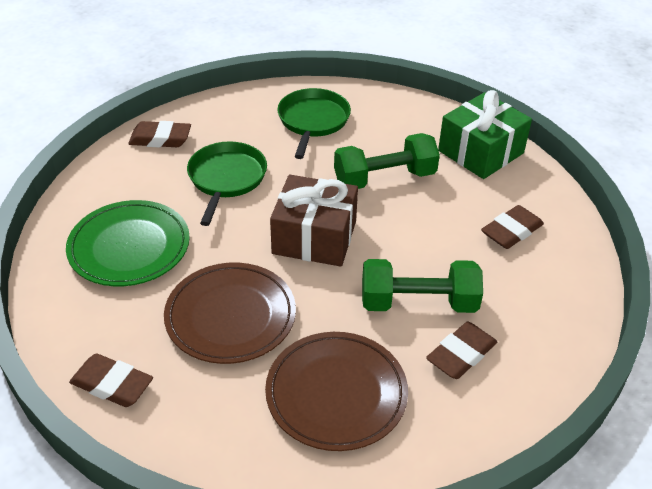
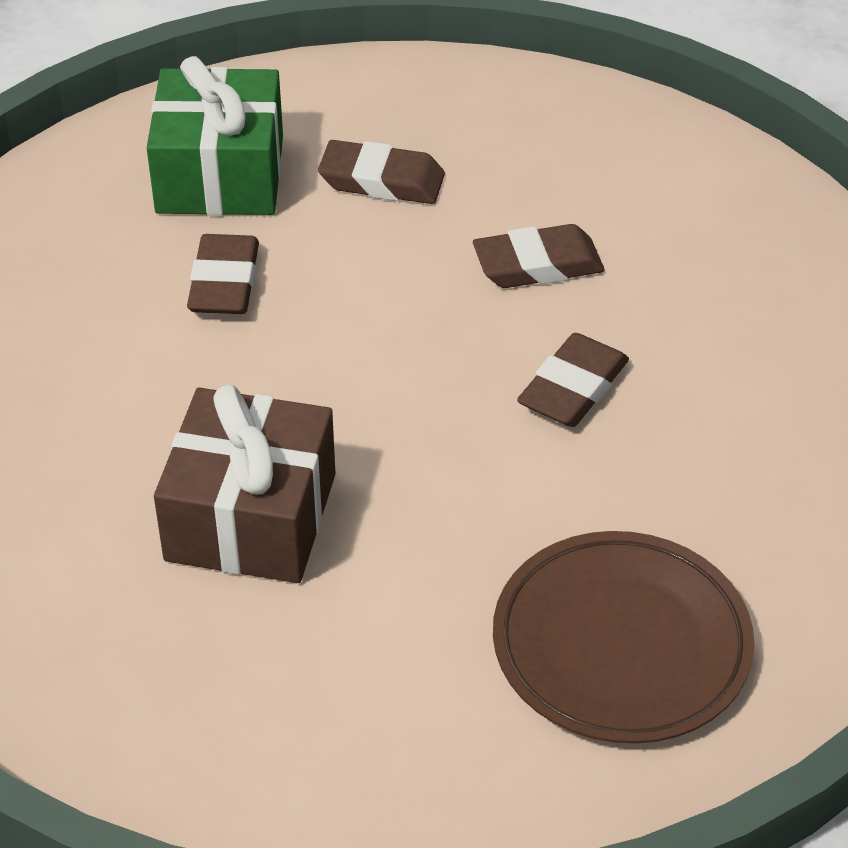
brown plate: 2 -> 1
green dumbbell: 2 -> 0
green pan: 2 -> 0
green plate: 1 -> 0

